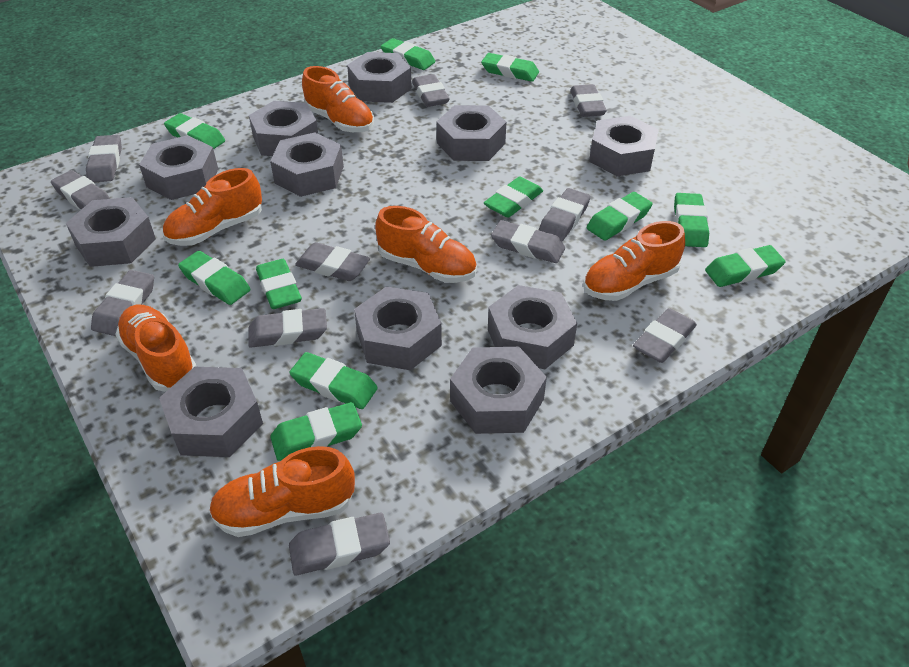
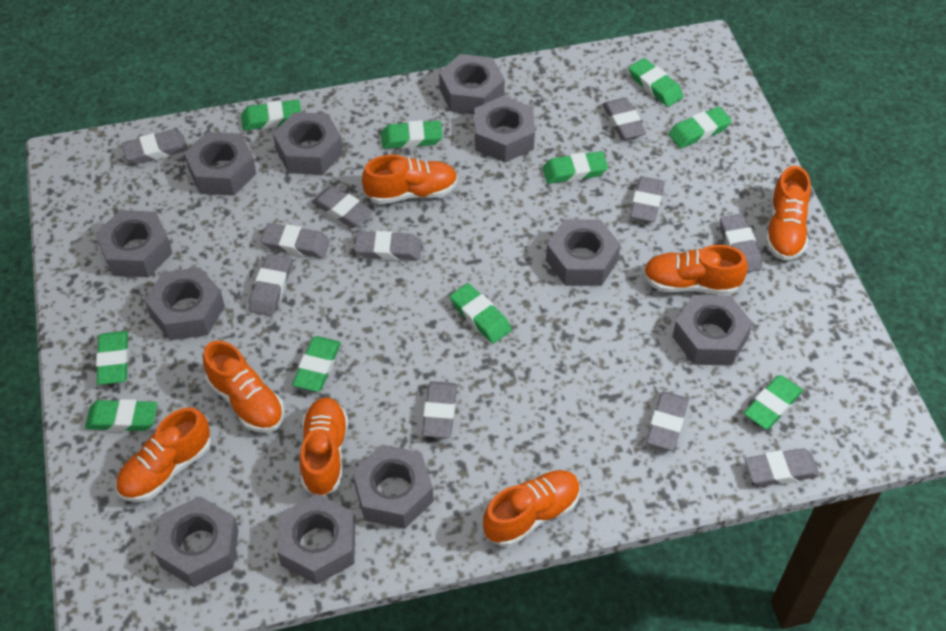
green eraser: 11 -> 10
orange shoe: 6 -> 7

